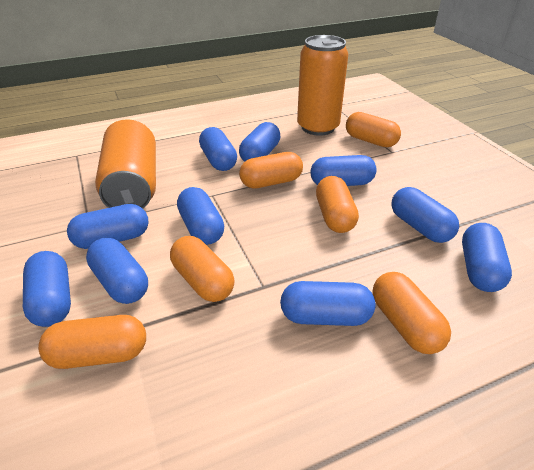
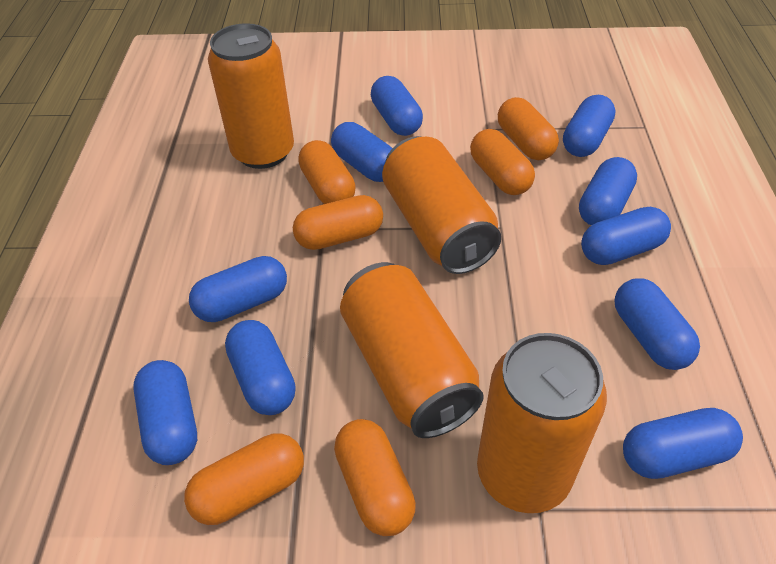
orange can: 2 -> 4

